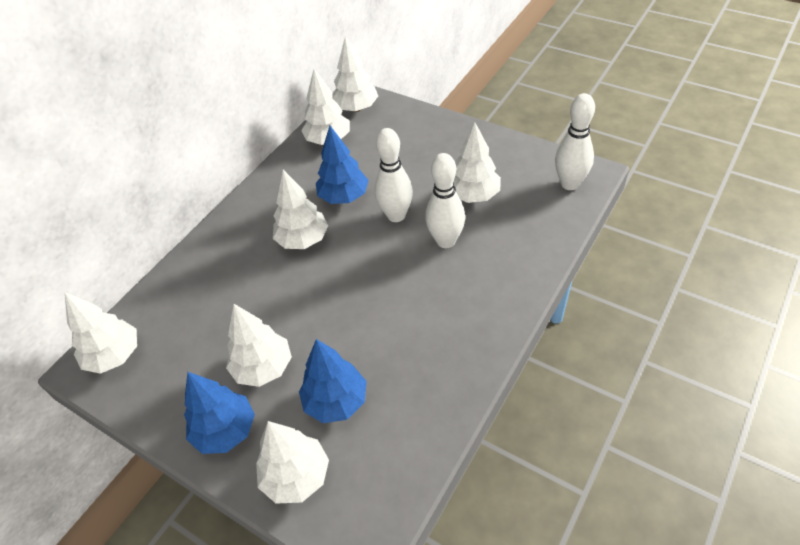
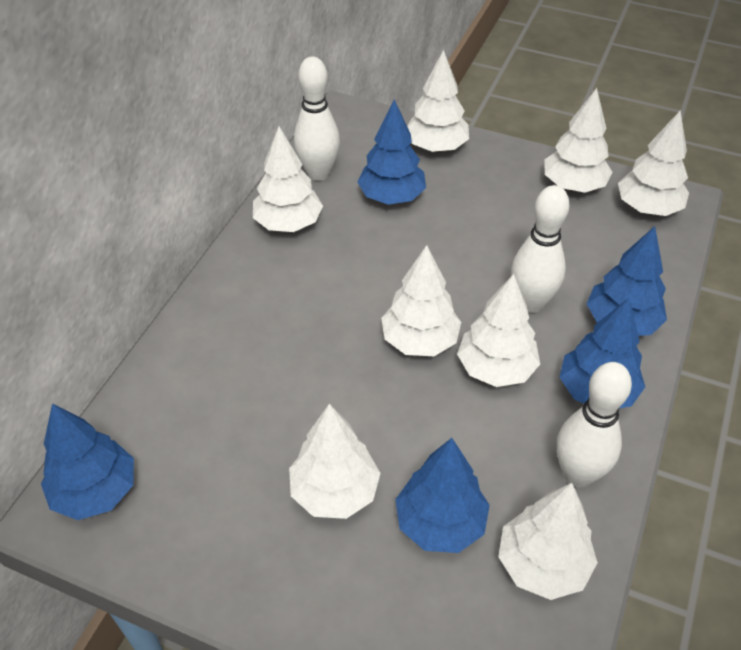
blue tree: 3 -> 5
white tree: 7 -> 8

